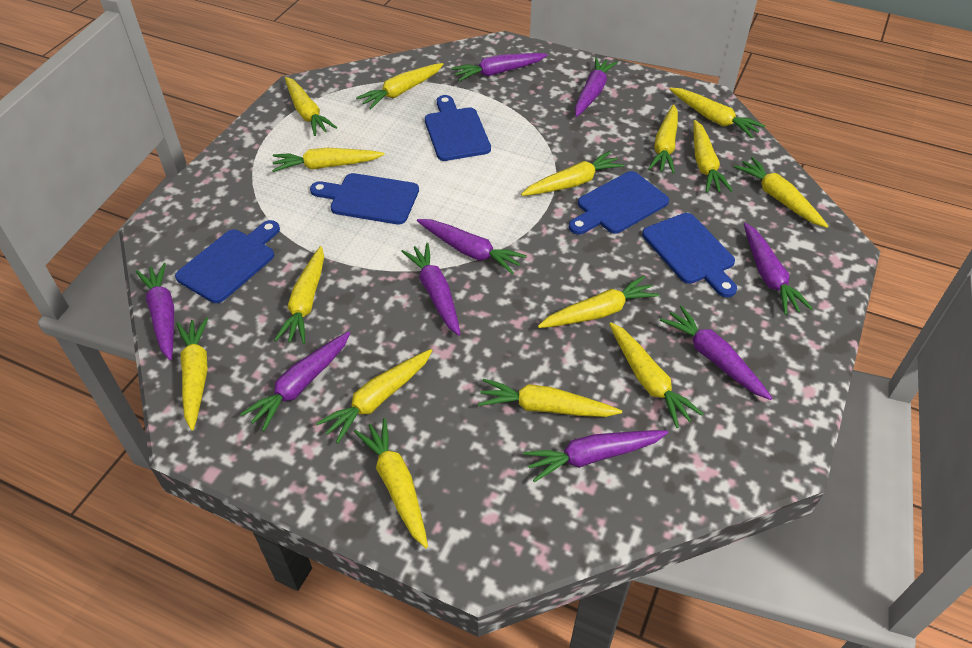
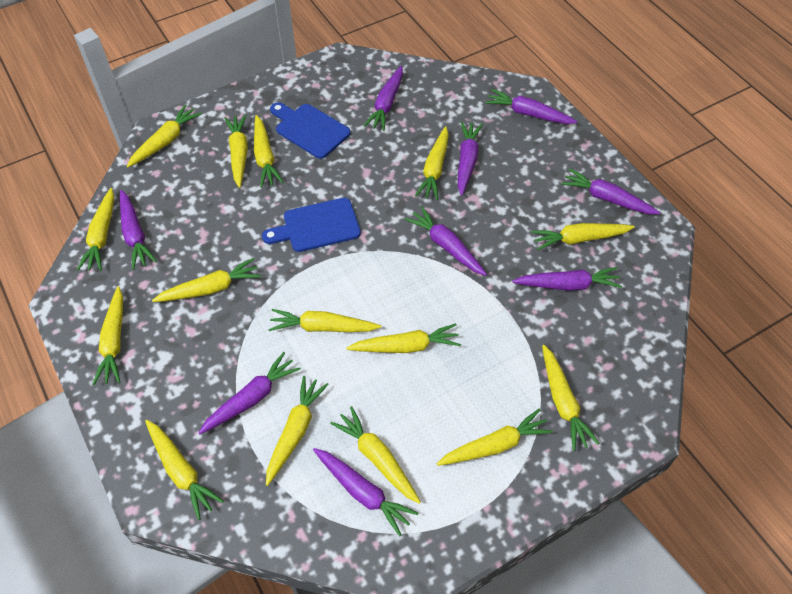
blue cutting board: 5 -> 2

